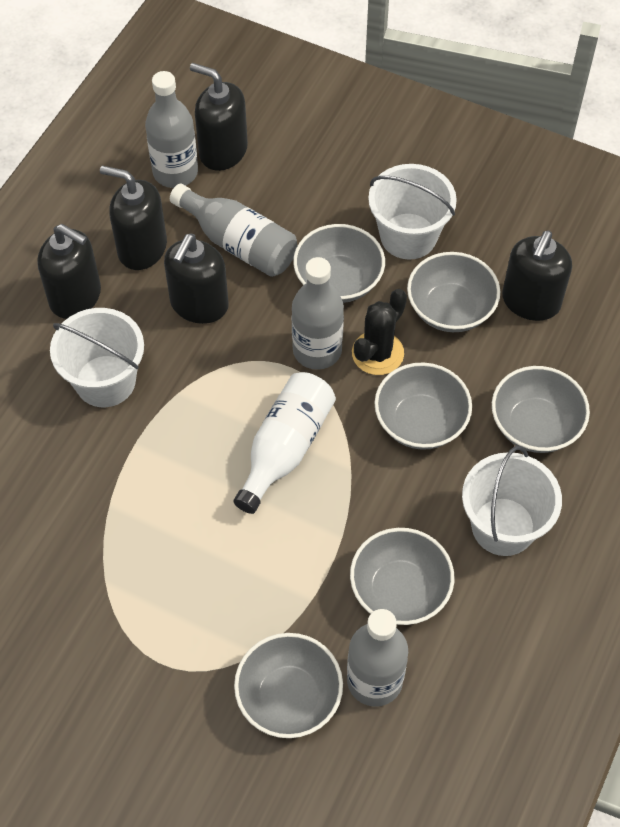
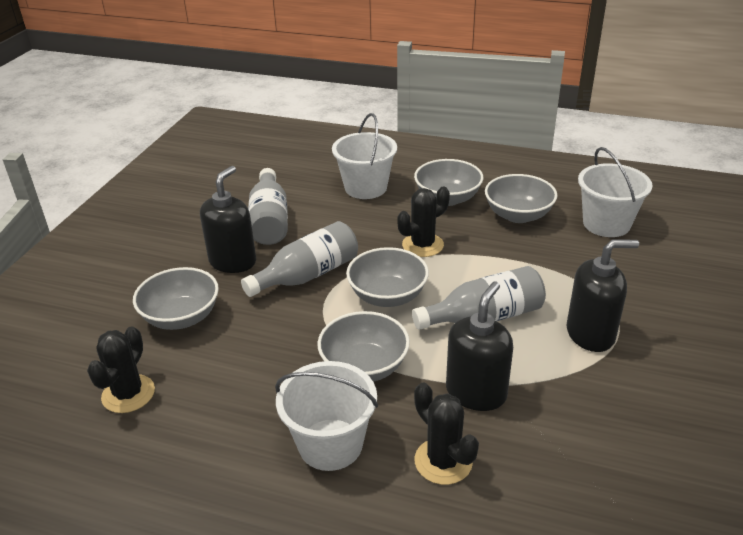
black cactus: 1 -> 3
black soap dispenser: 5 -> 3
grey bottle: 4 -> 3
grey bowl: 6 -> 5
white bottle: 1 -> 0

